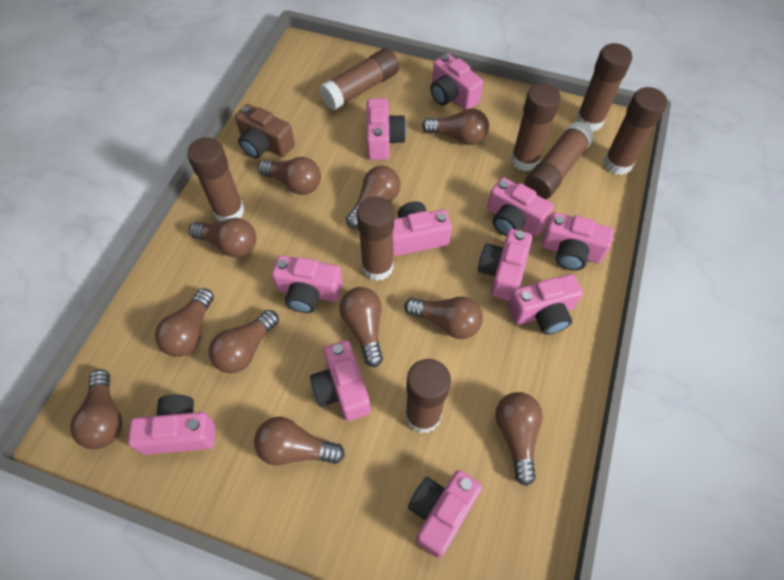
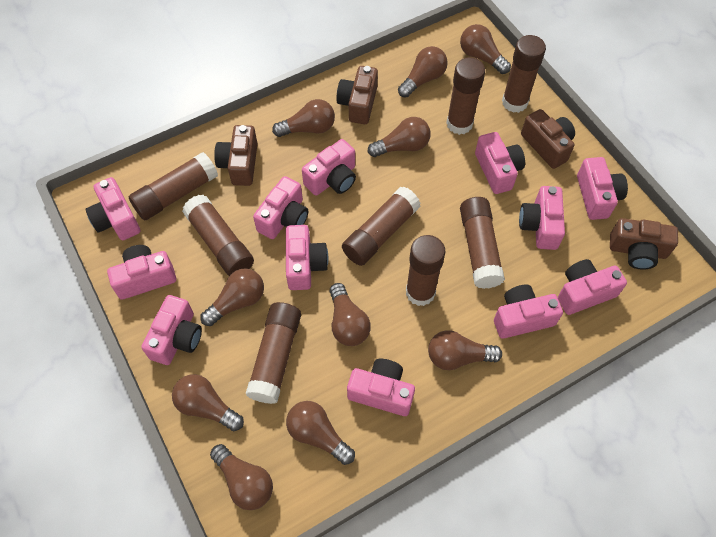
brown camera: 1 -> 4
brown light bulb: 11 -> 10
pink camera: 11 -> 12

